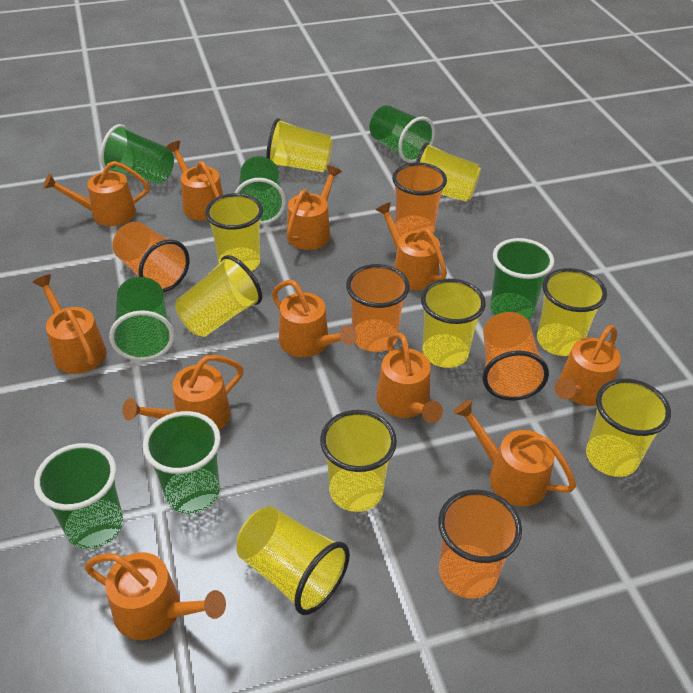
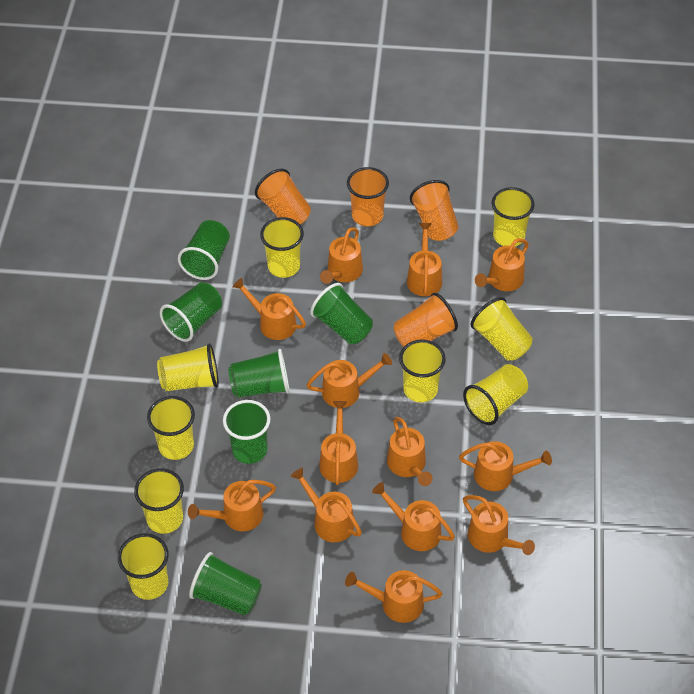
green cup: 7 -> 6
orange cup: 5 -> 4
orange watering can: 11 -> 13

